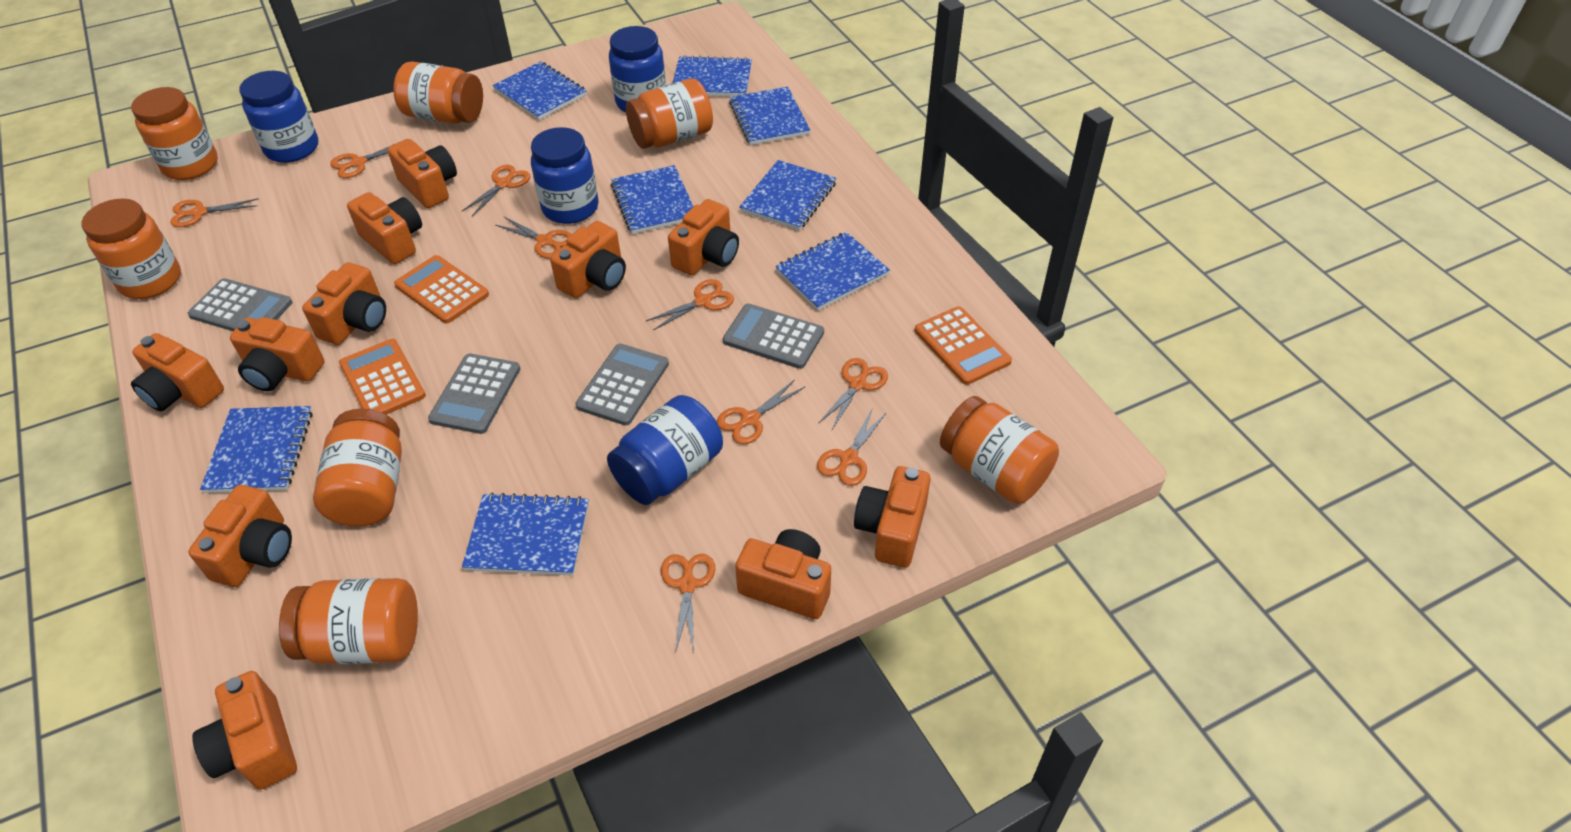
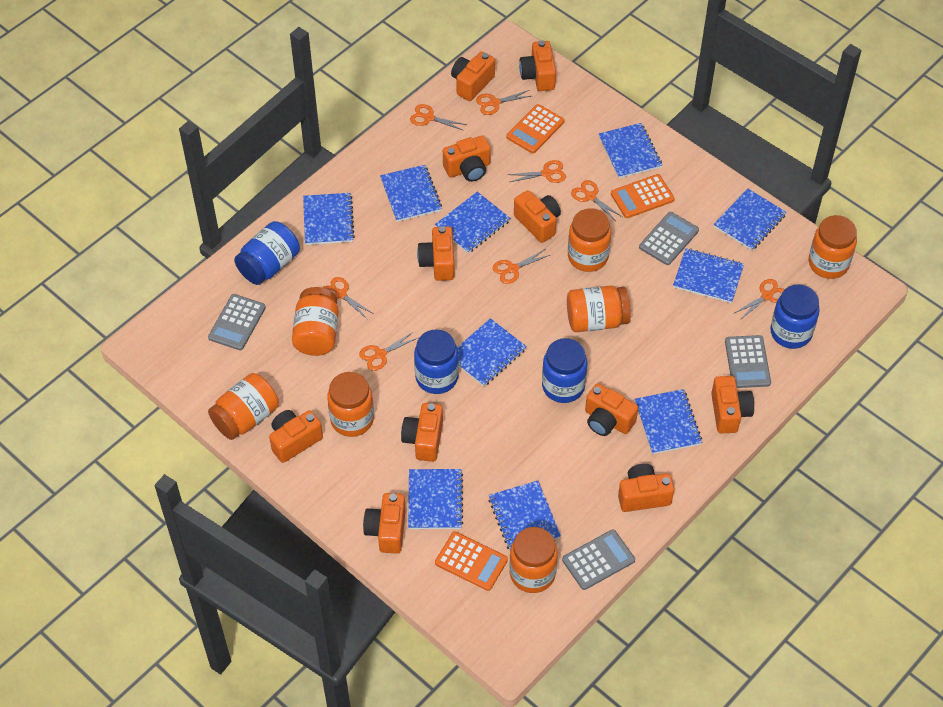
blue notebook: 8 -> 10
orange scissors: 9 -> 8

